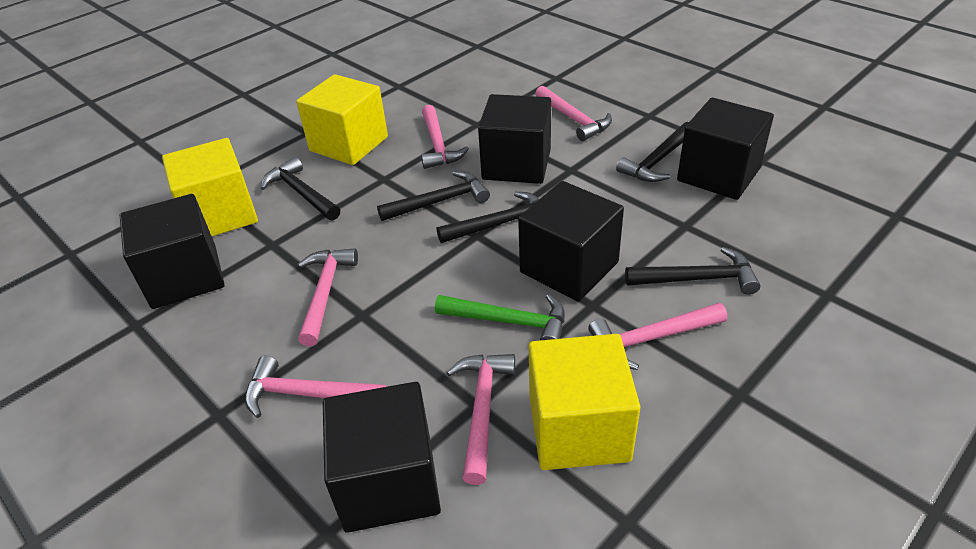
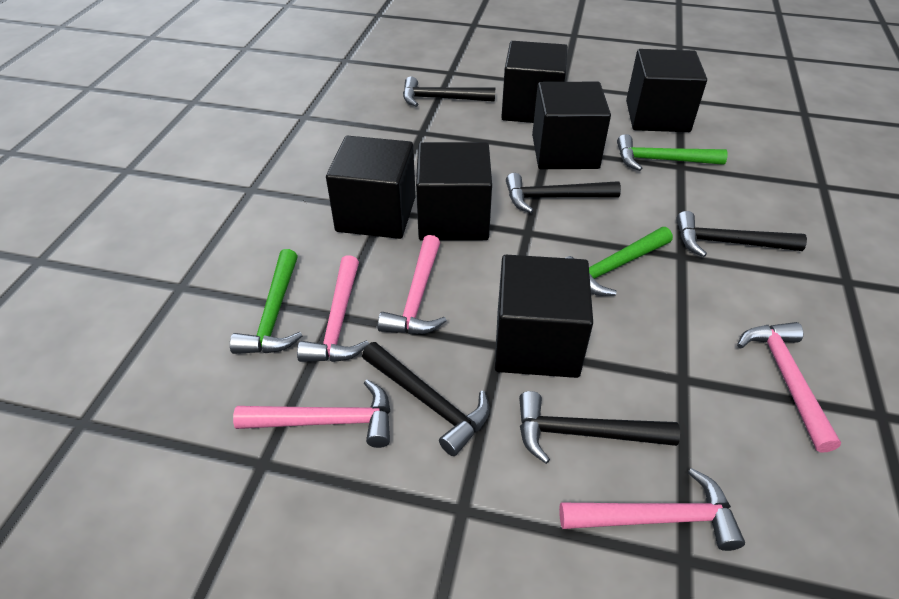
black cube: 5 -> 6
green hammer: 1 -> 3
pink hammer: 6 -> 5
yellow cube: 3 -> 0

